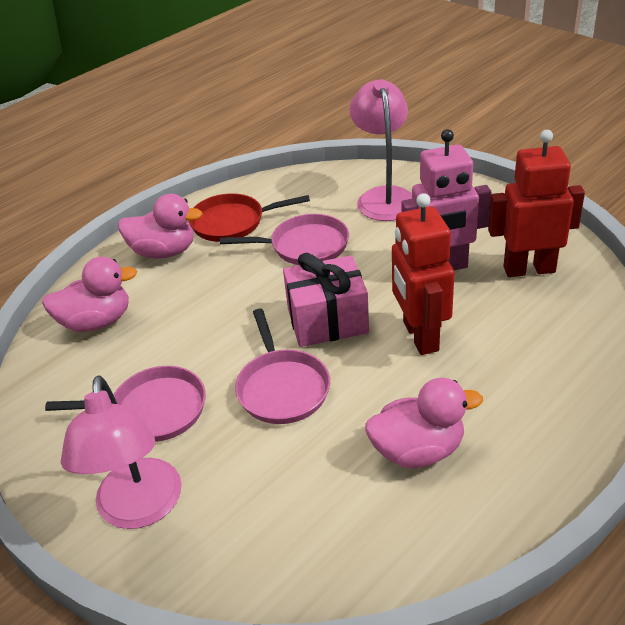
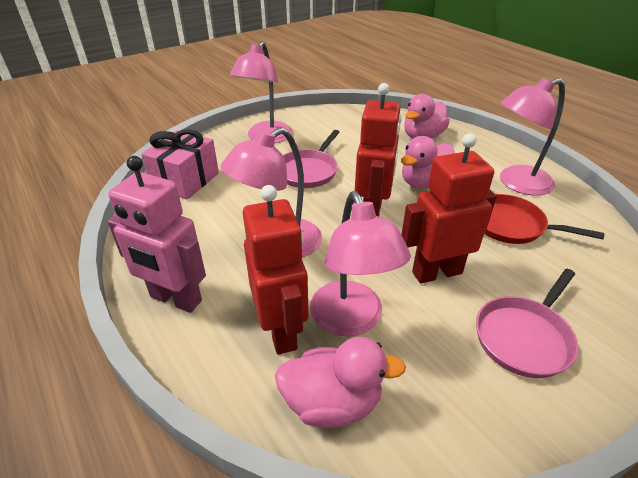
pink lamp: 2 -> 4
pink pan: 3 -> 2
red robot: 2 -> 3

